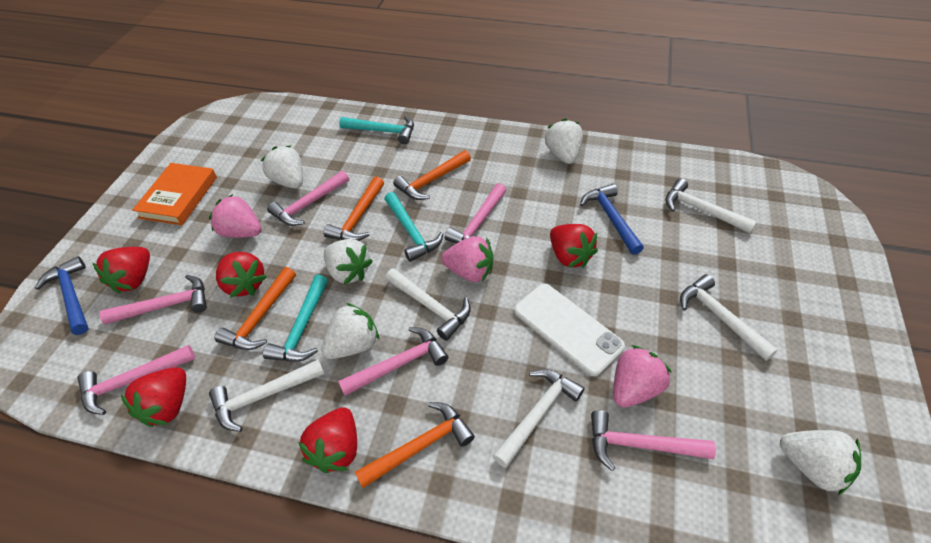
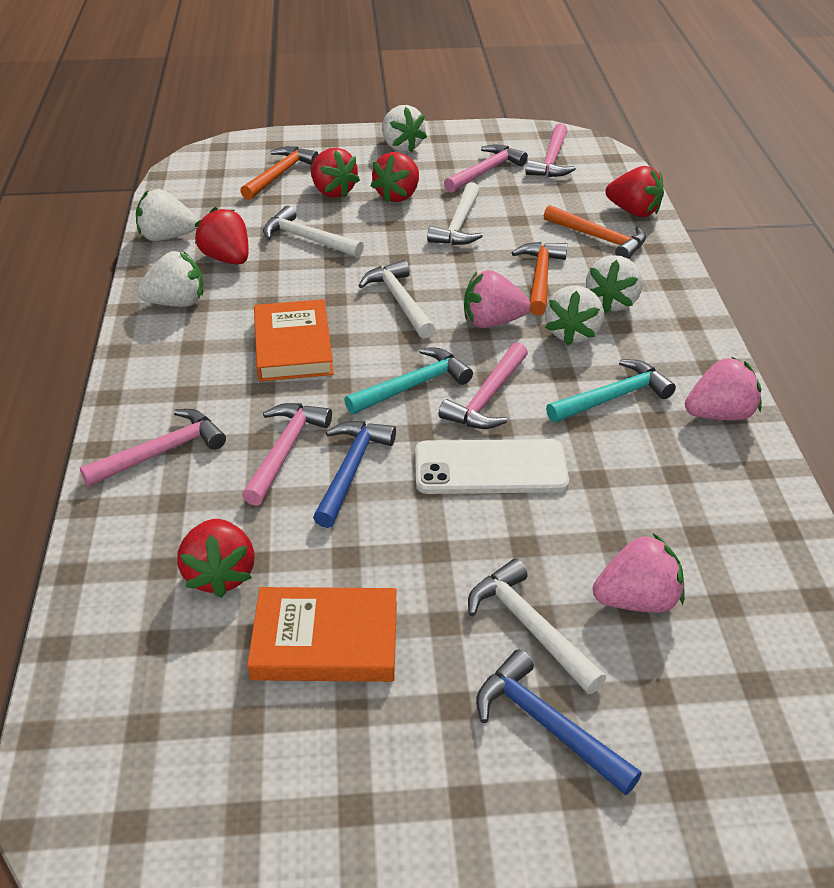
orange book: 1 -> 2
orange hammer: 4 -> 3
pink hammer: 6 -> 5
turquoise hammer: 3 -> 2
white hammer: 5 -> 4

